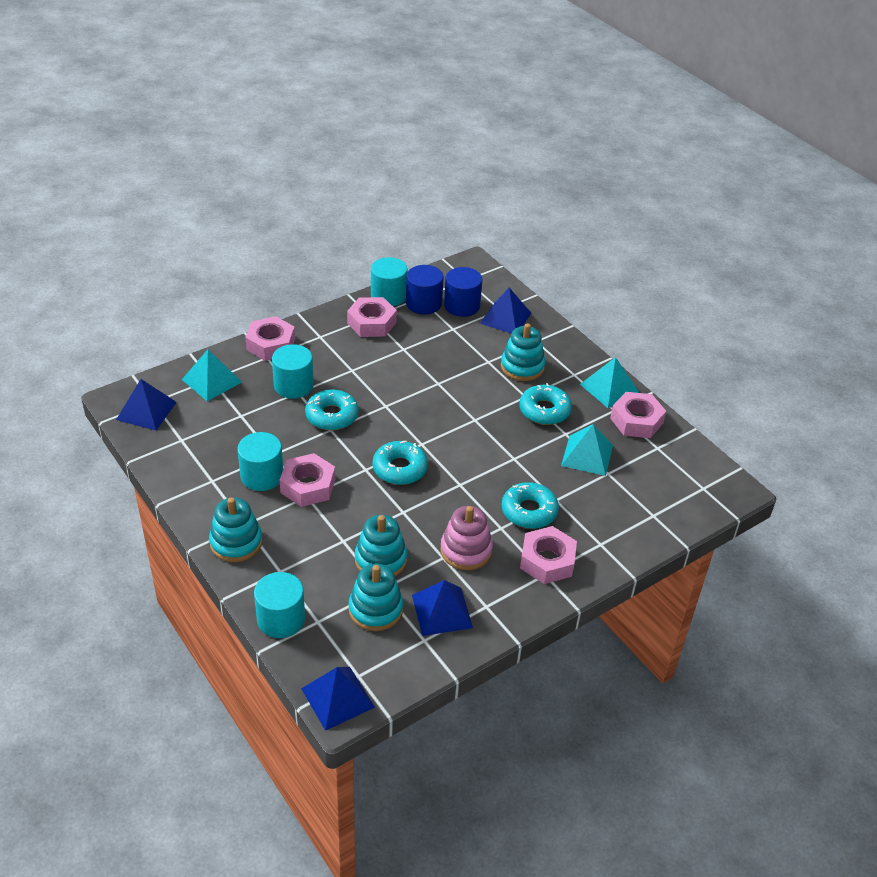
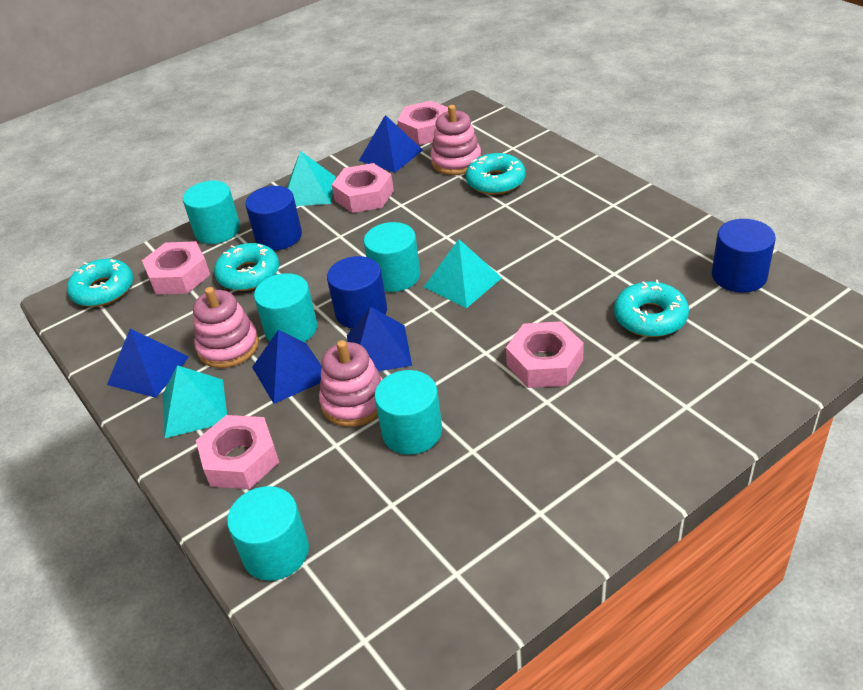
blue cylinder: 2 -> 3
pink stacking toy: 1 -> 3
turquoise cylinder: 4 -> 5
turquoise stacking toy: 4 -> 0

